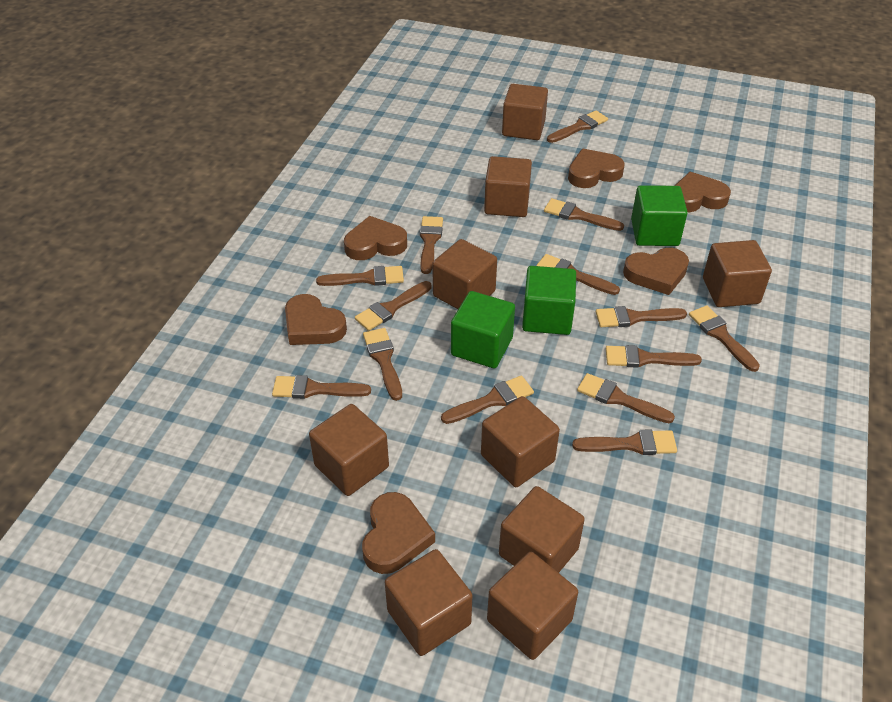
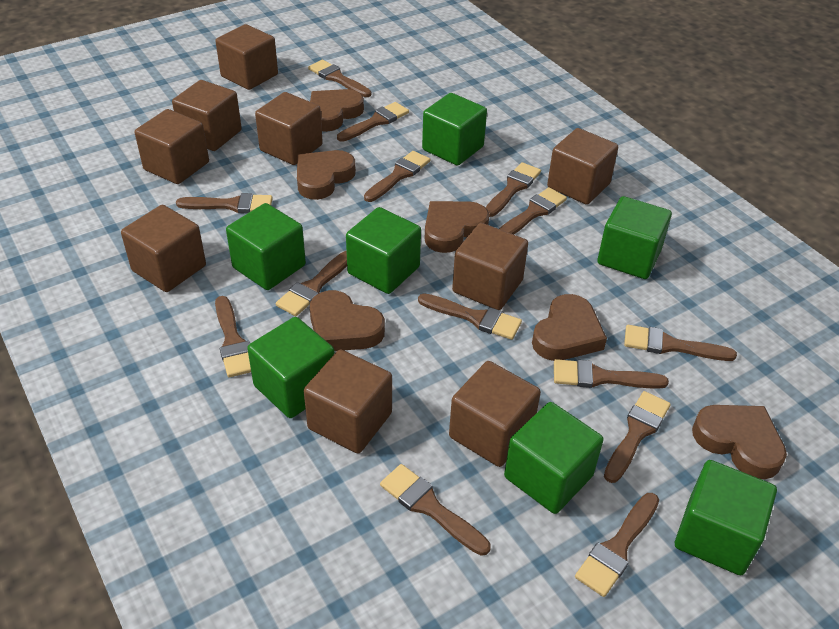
green cube: 3 -> 7

